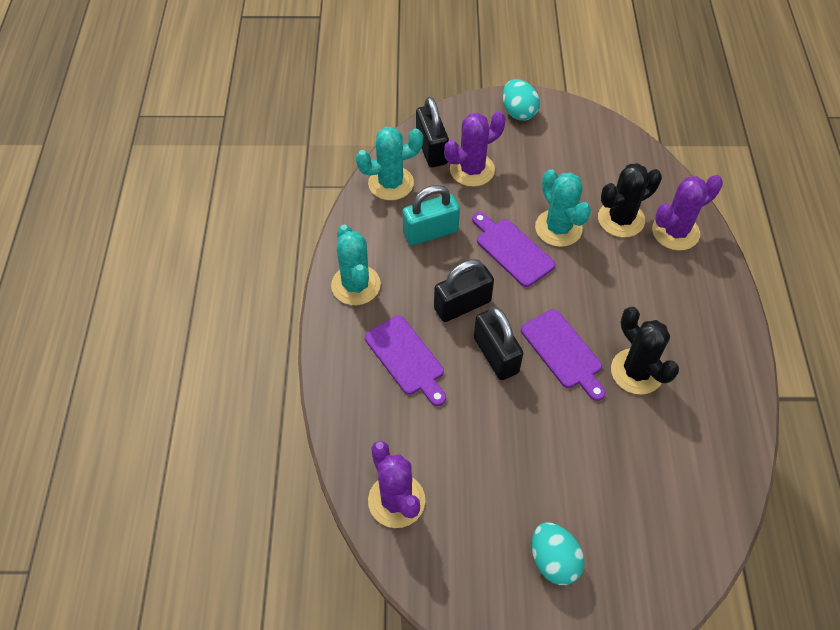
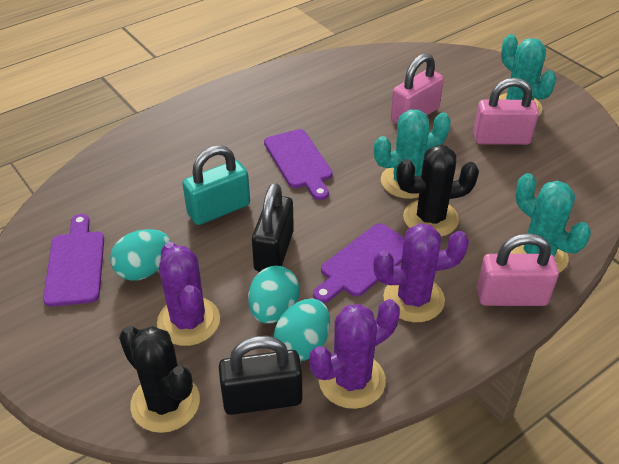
black padlock: 3 -> 2
pink padlock: 0 -> 3
turquoise egg: 2 -> 3

